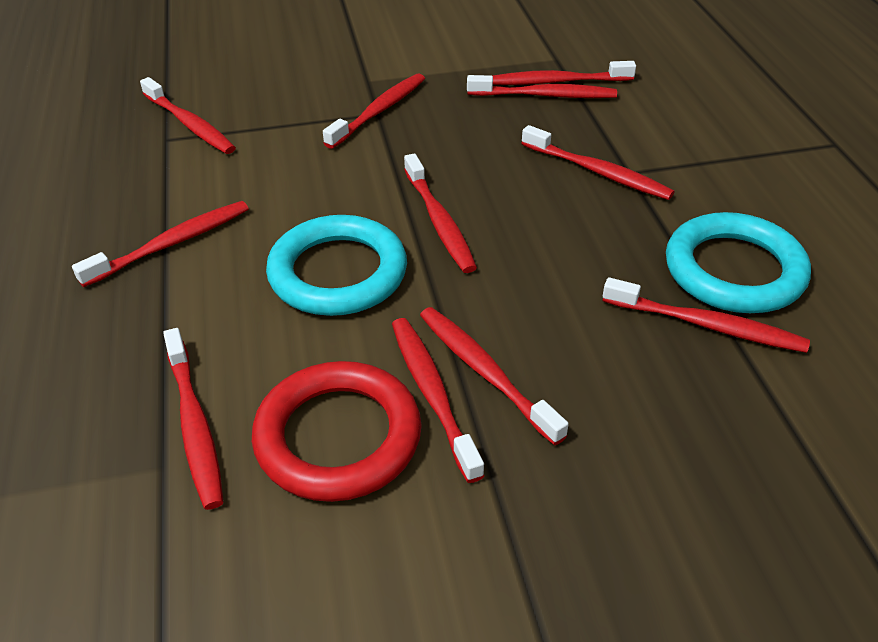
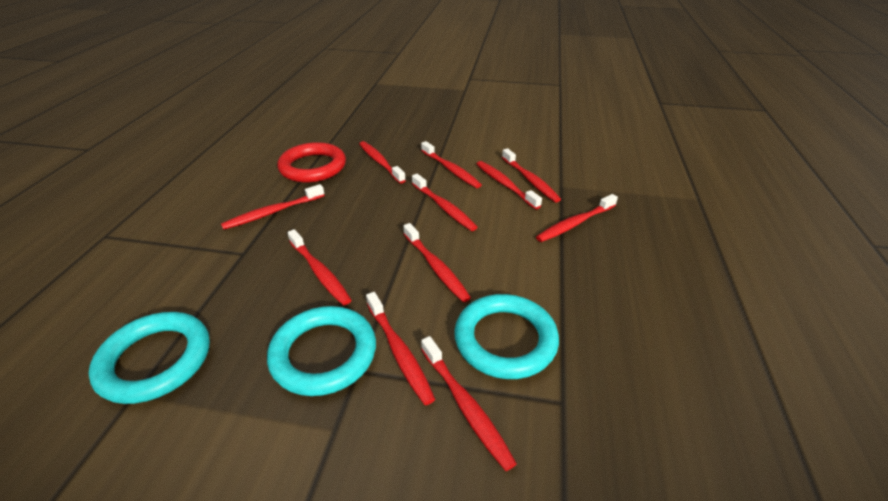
turquoise ring: 2 -> 3

